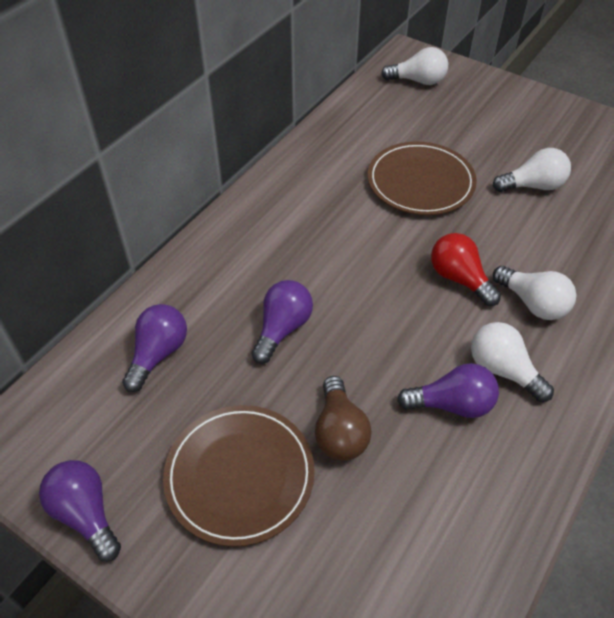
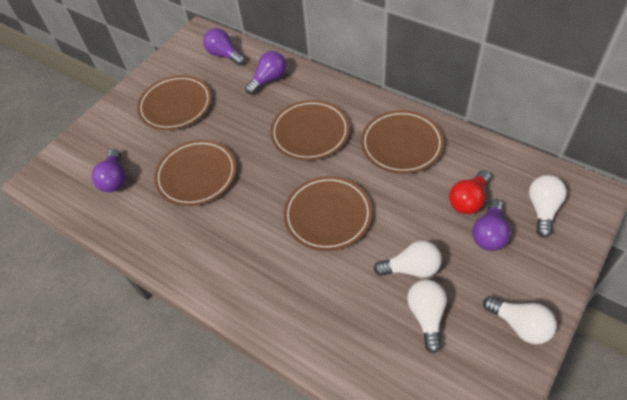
brown light bulb: 1 -> 0
brown plate: 2 -> 5

